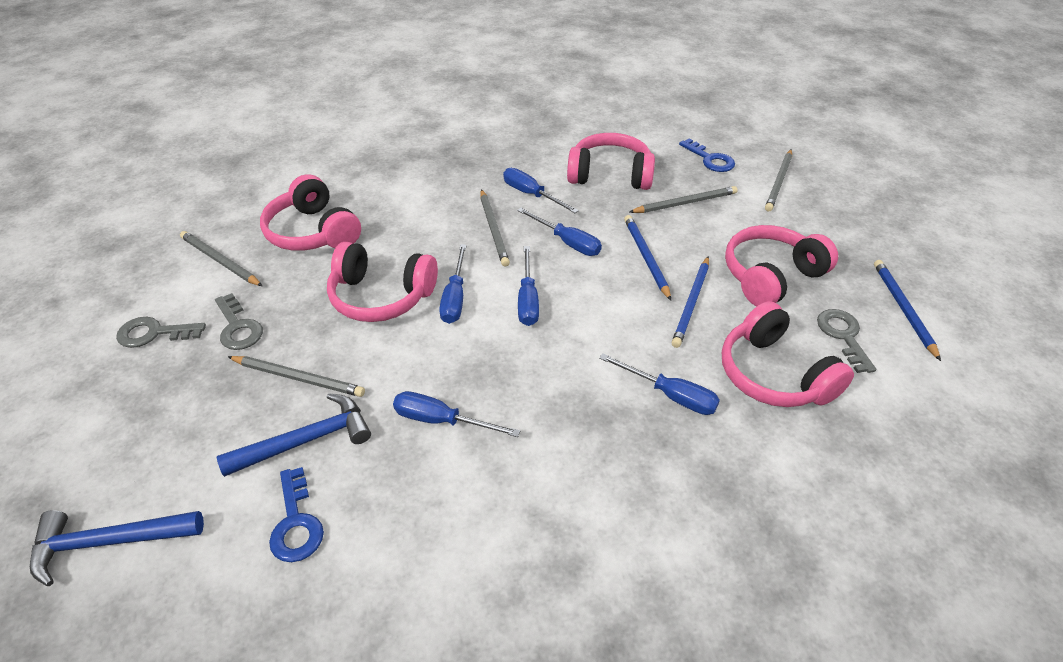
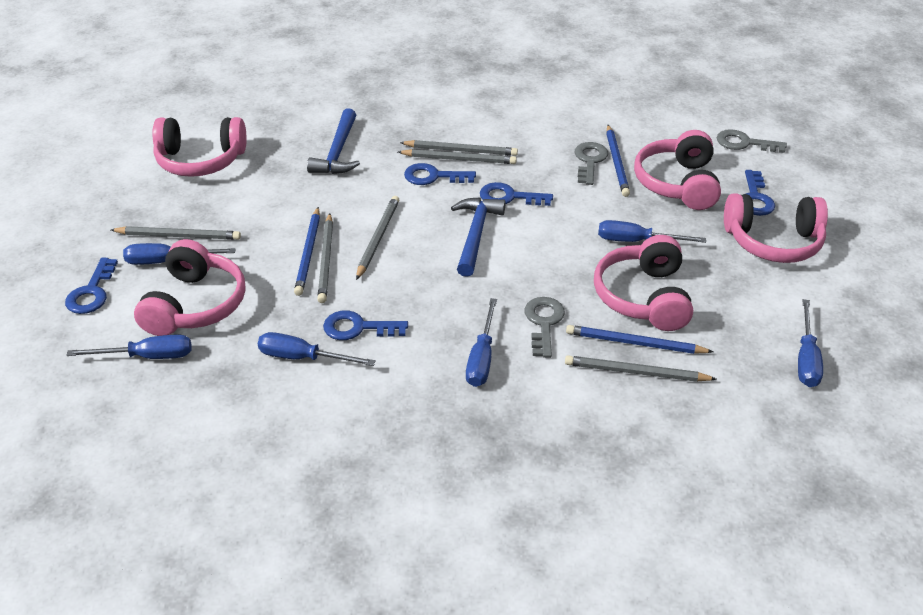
blue key: 2 -> 5
grey pencil: 5 -> 6

